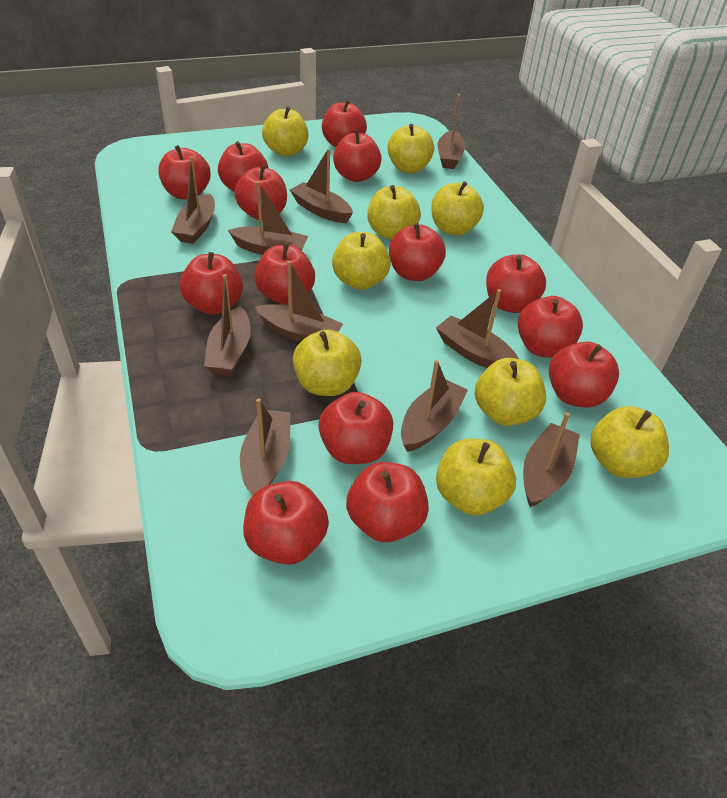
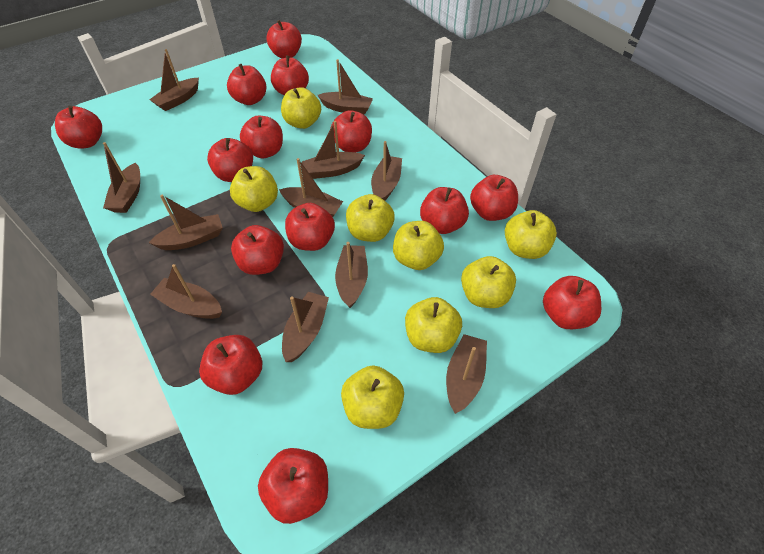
brown boat: 10 -> 11
yellow apple: 9 -> 8

